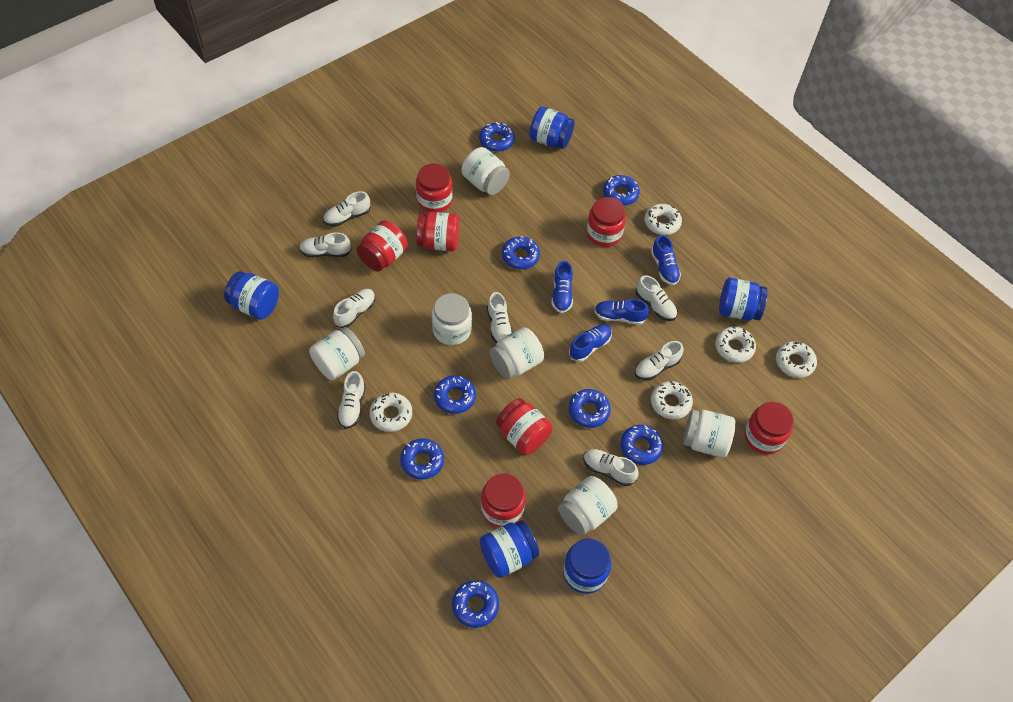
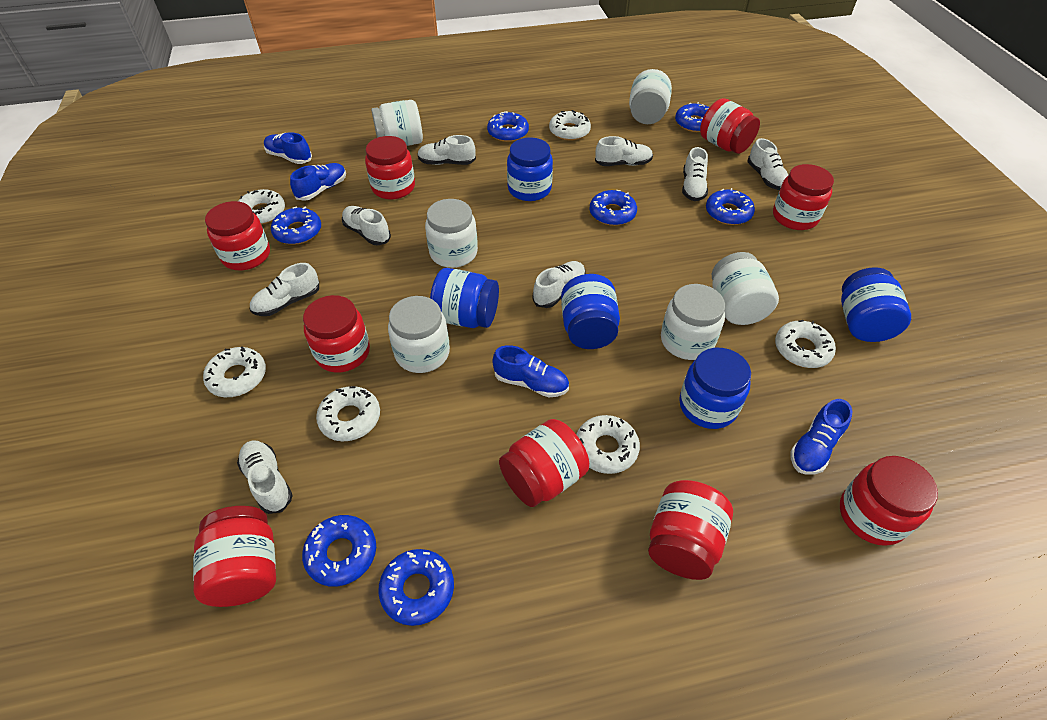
blue donut: 8 -> 7
red jar: 7 -> 9
white donut: 5 -> 6

